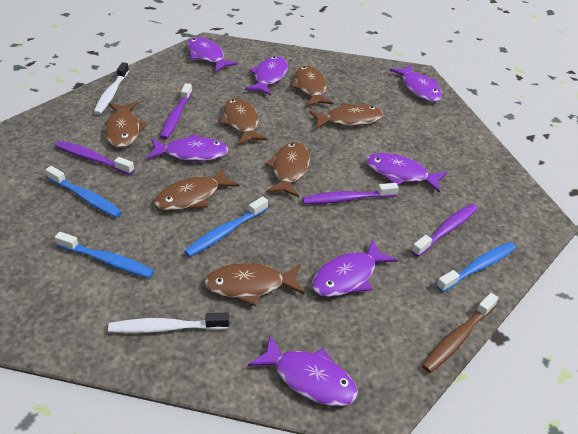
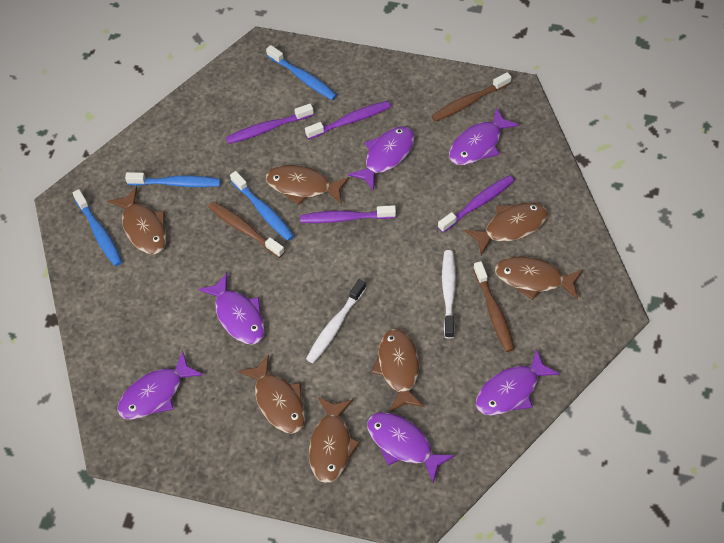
brown toothbrush: 1 -> 3
purple fish: 7 -> 6

